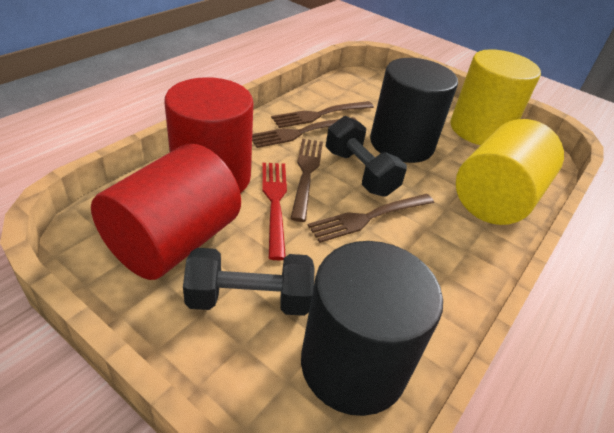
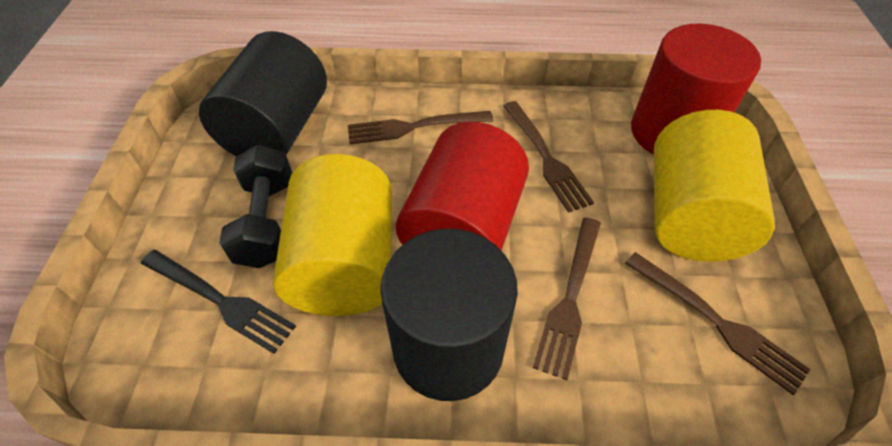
black dumbbell: 2 -> 1
black fork: 0 -> 1
red fork: 1 -> 0

